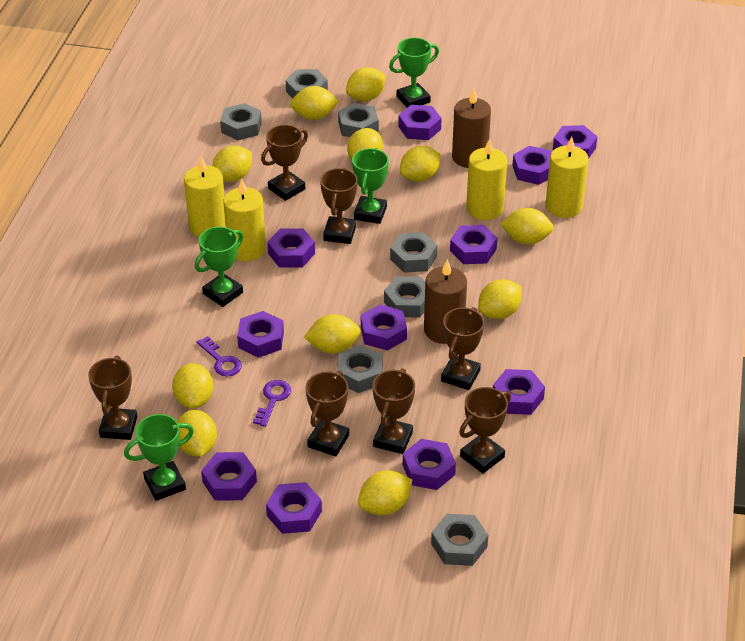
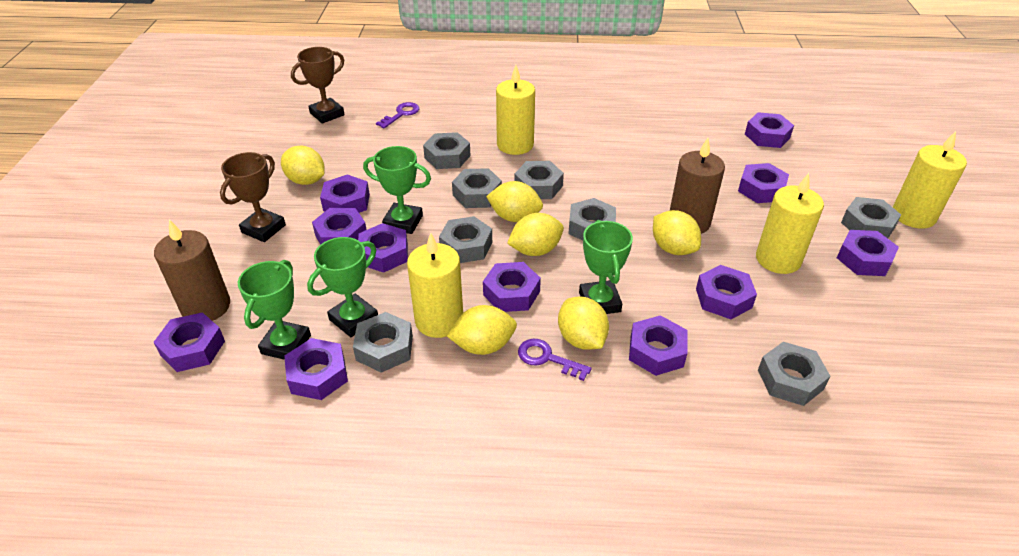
brown trophy: 7 -> 2
grey nut: 7 -> 8
yellow lemon: 11 -> 6

